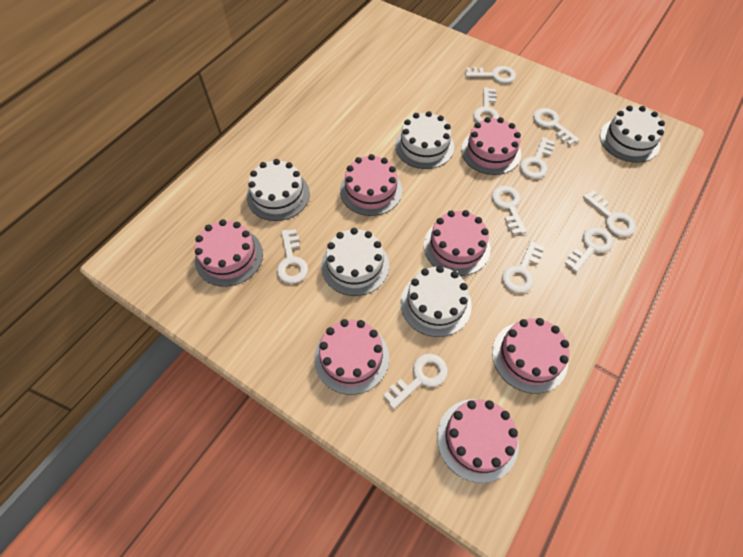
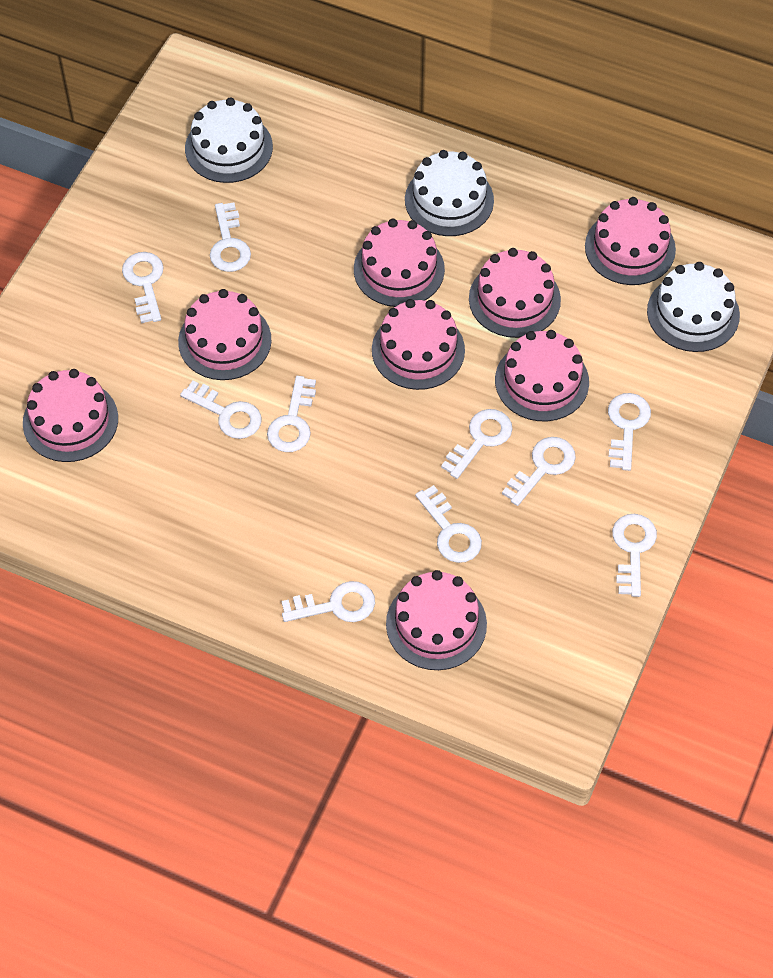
pink cake: 7 -> 8
white cake: 5 -> 3

